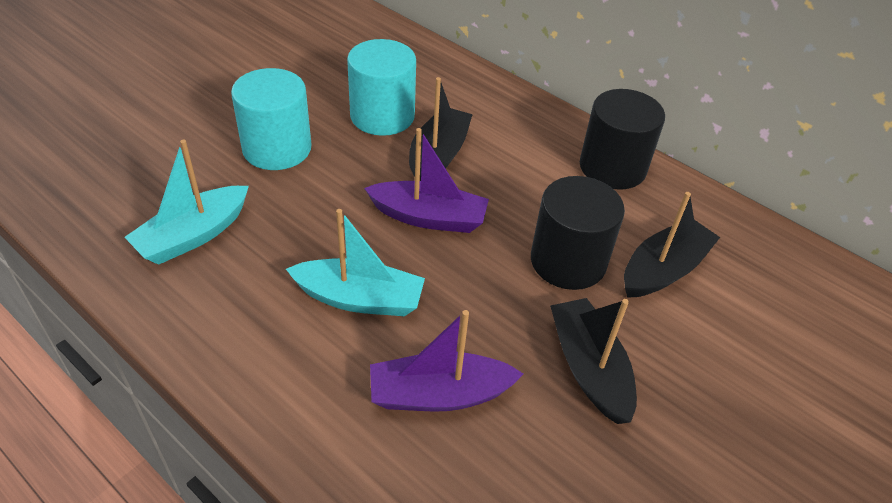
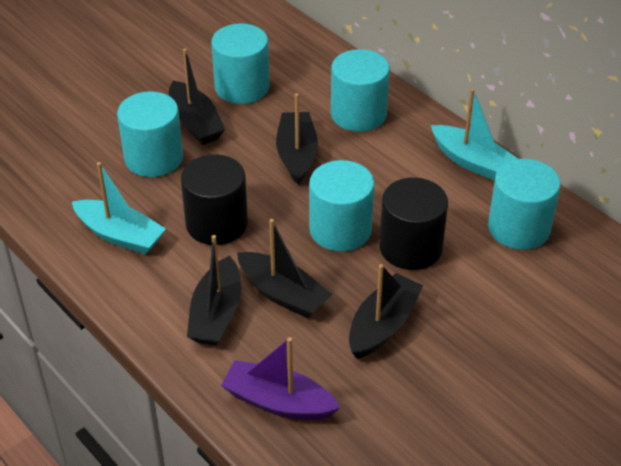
black boat: 3 -> 5
purple boat: 2 -> 1
turquoise cylinder: 2 -> 5

